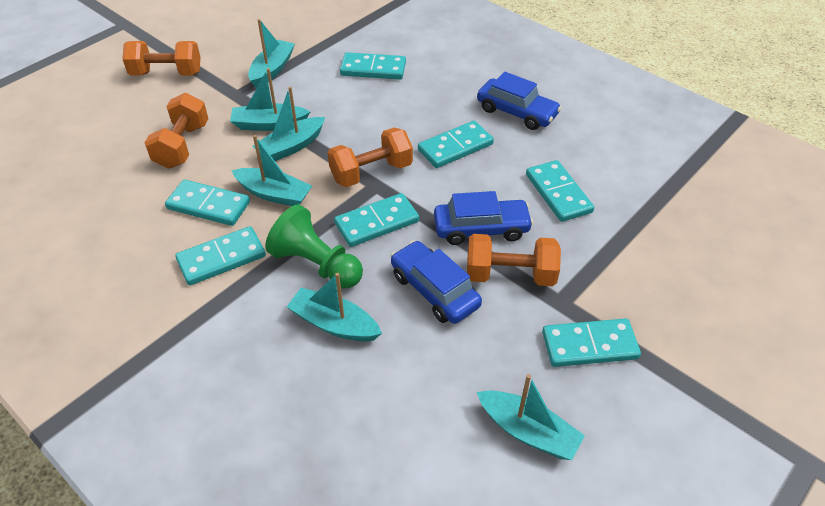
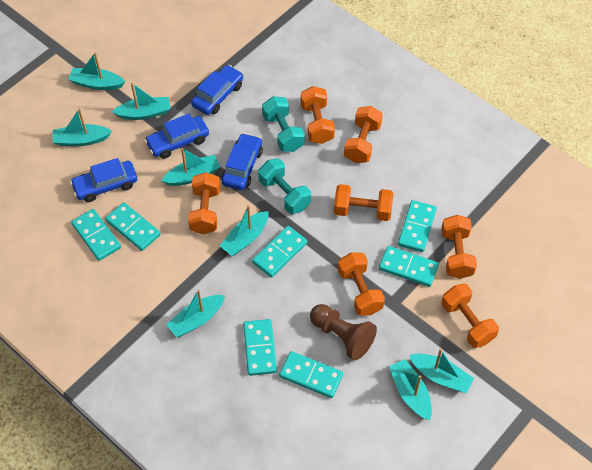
blue car: 3 -> 4
brown pawn: 0 -> 1
green pawn: 1 -> 0
orange dumbbell: 4 -> 7
turquoise boat: 6 -> 8
turquoise dumbbell: 0 -> 2

